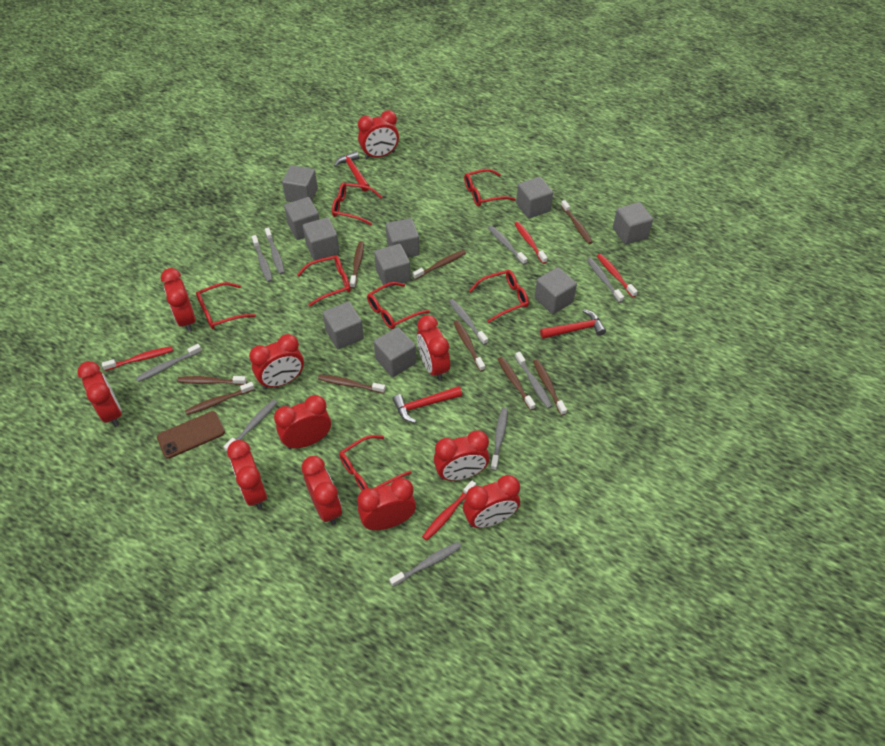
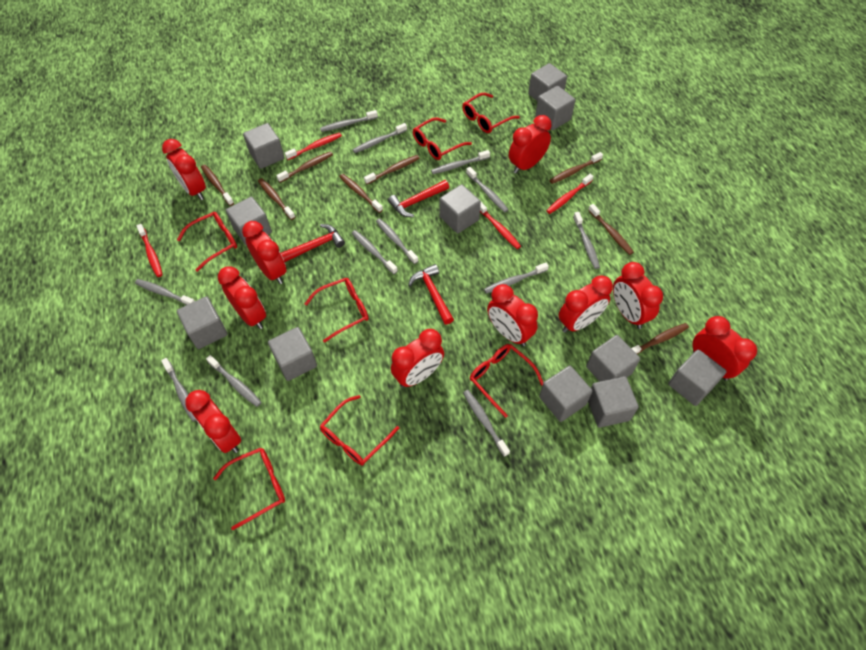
brown phone: 1 -> 0
brown toothbrush: 9 -> 8
grey cube: 10 -> 11
grey toothbrush: 10 -> 12
red clock: 11 -> 10

